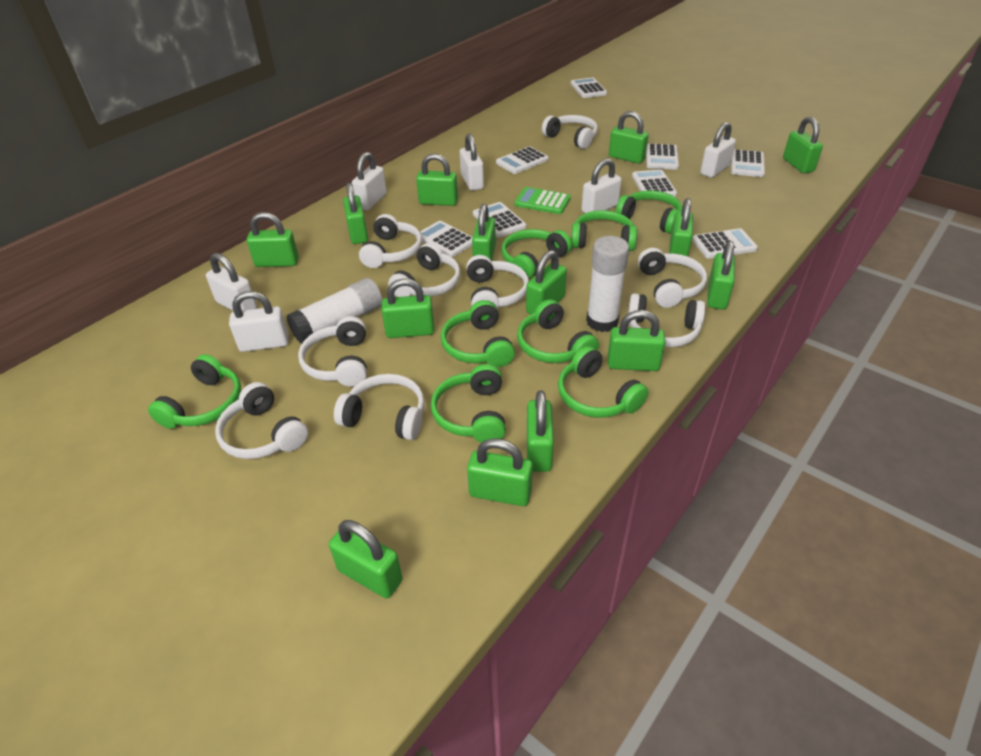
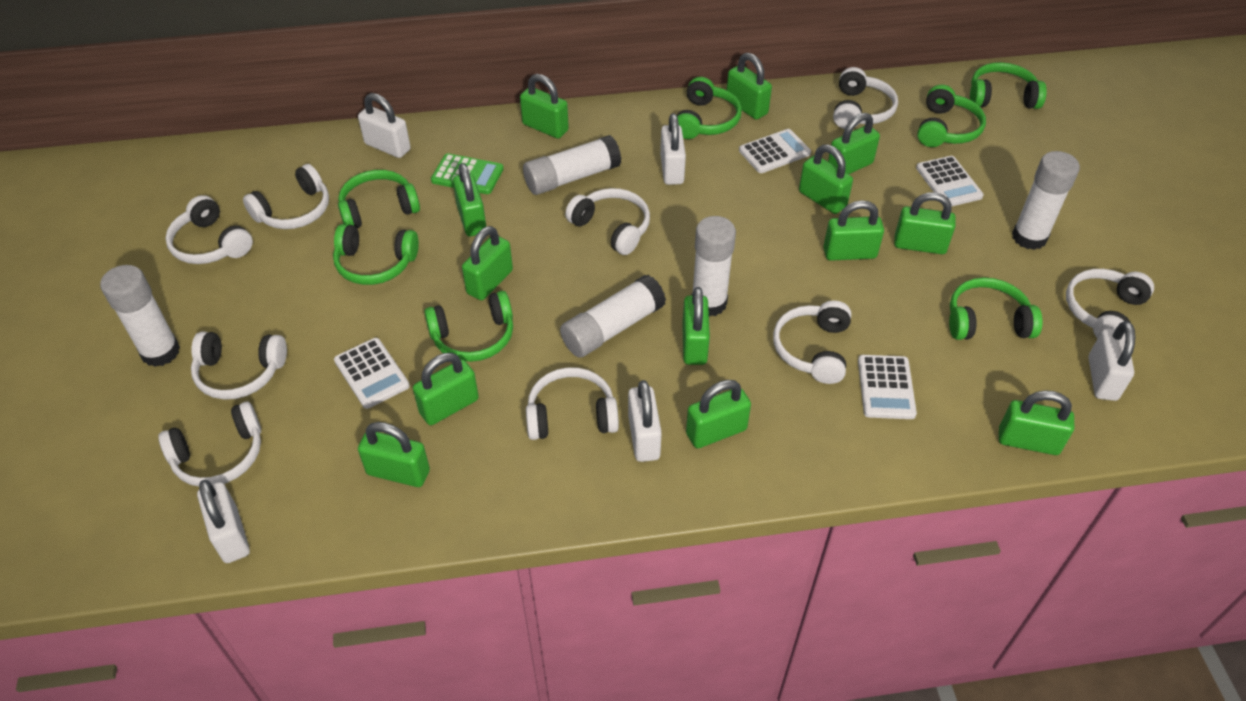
green headphones: 8 -> 7
green padlock: 14 -> 13
white calculator: 8 -> 4
white glue stick: 2 -> 5
white padlock: 6 -> 5

